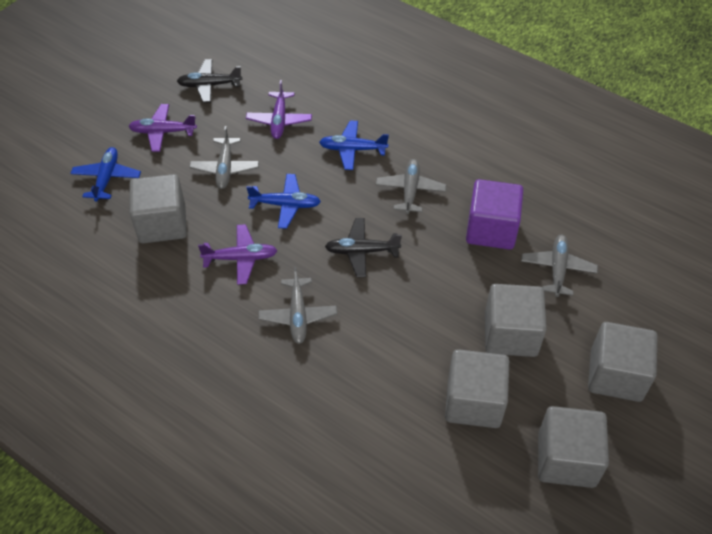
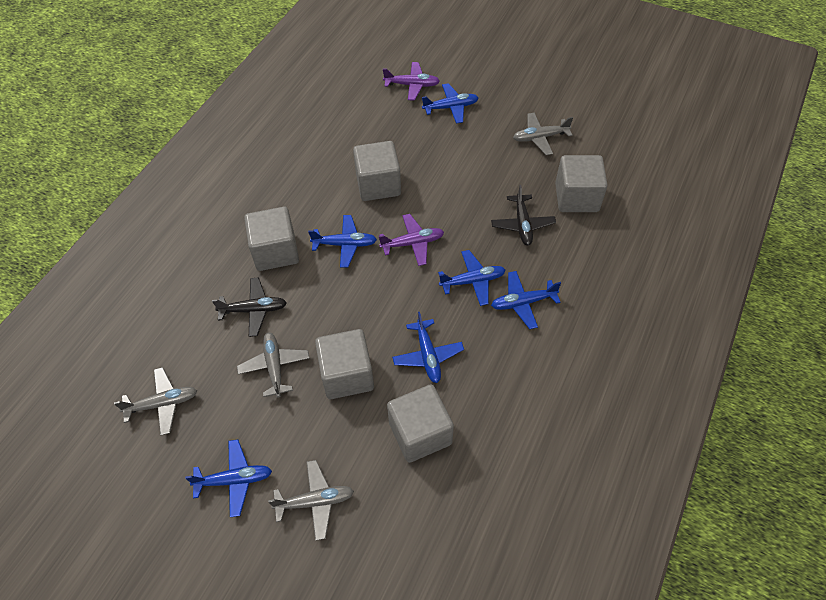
blue plane: 3 -> 6
purple cube: 1 -> 0
purple plane: 3 -> 2

